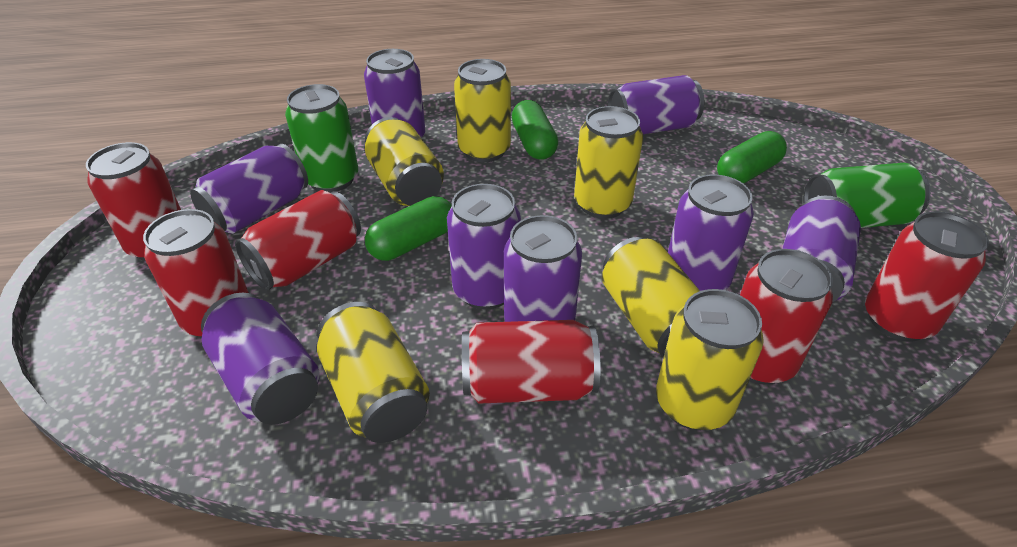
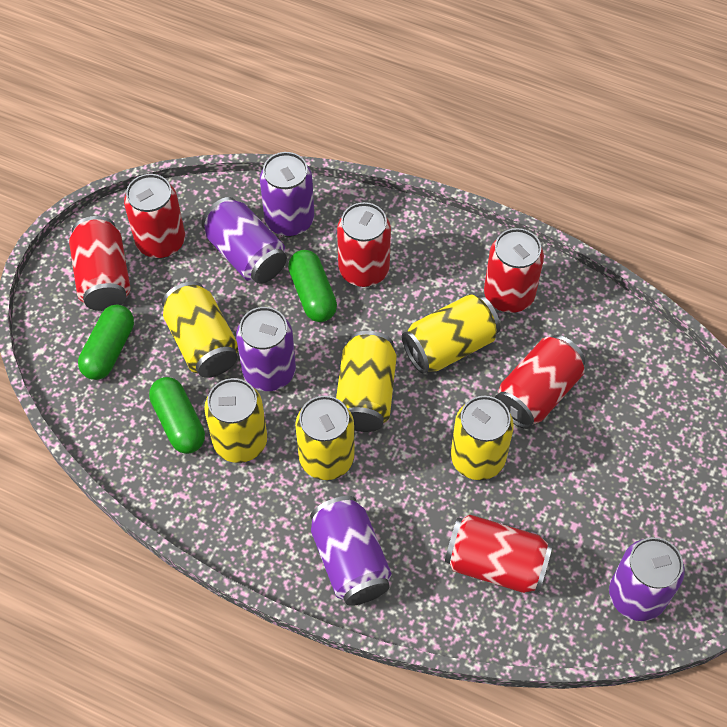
green can: 2 -> 0
purple can: 8 -> 5

